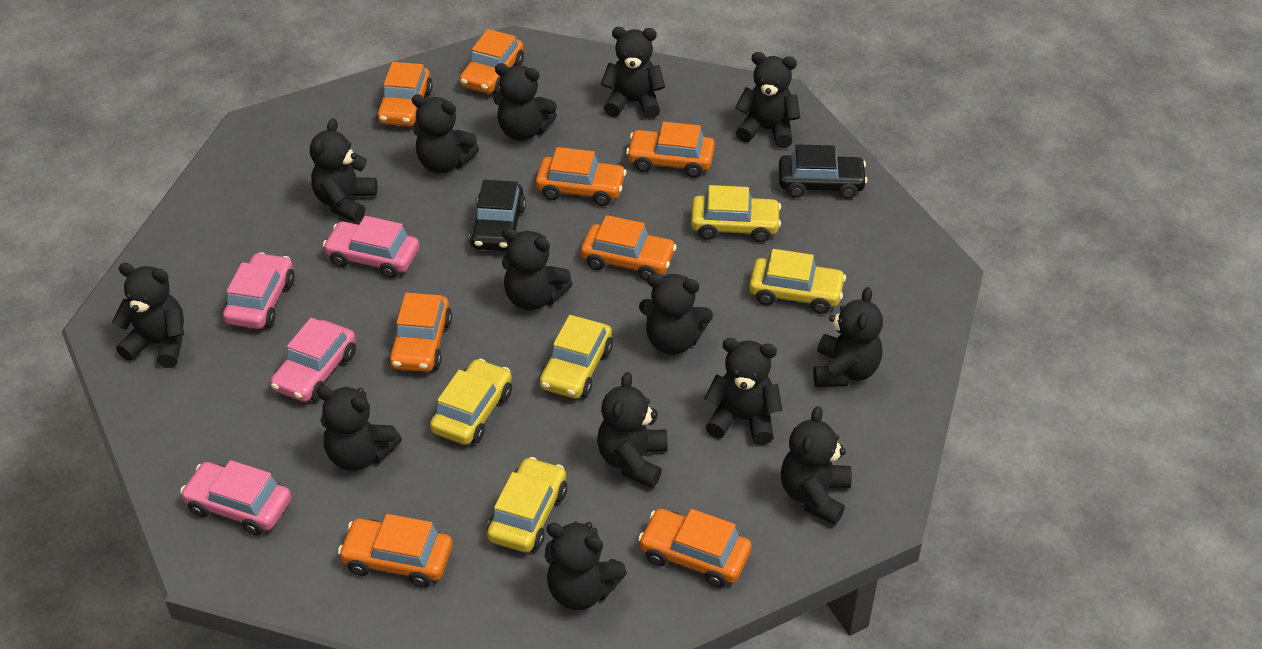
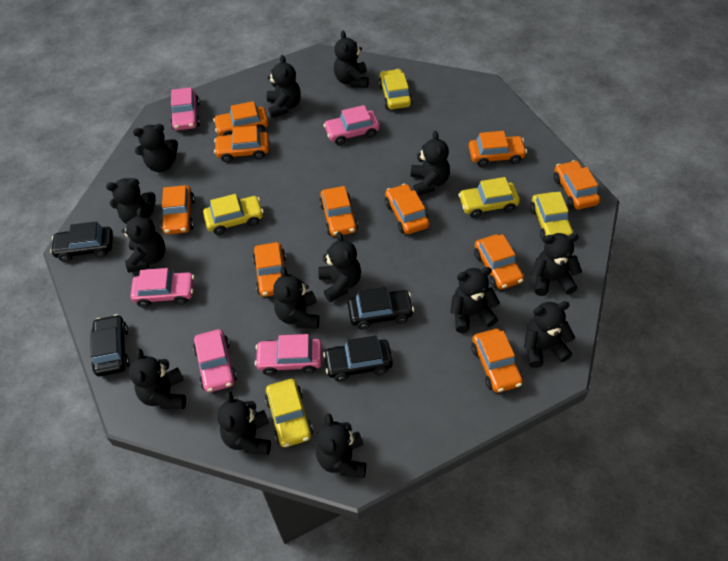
black car: 2 -> 4
orange car: 8 -> 10
pink car: 4 -> 5

